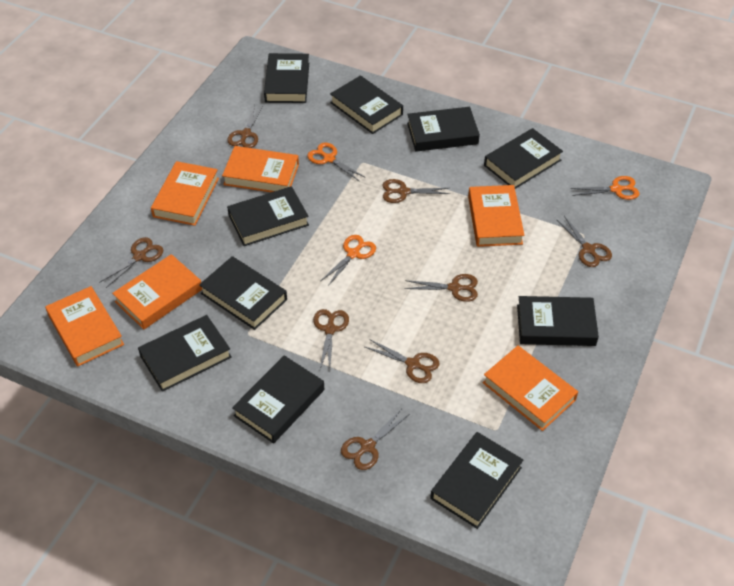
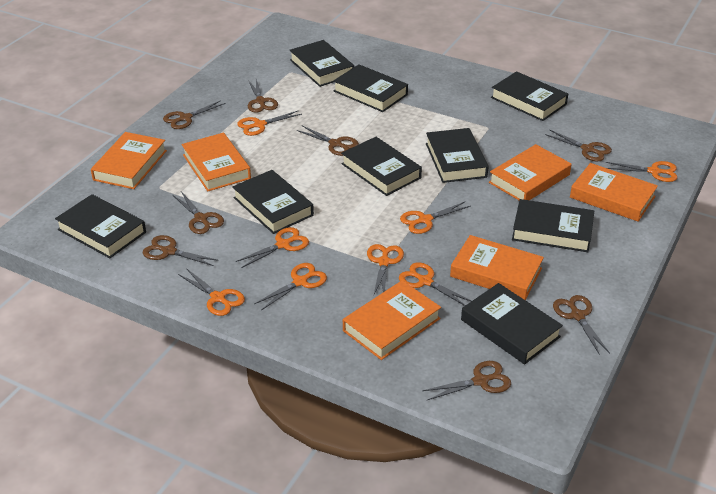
black book: 10 -> 9
orange scissors: 3 -> 8

